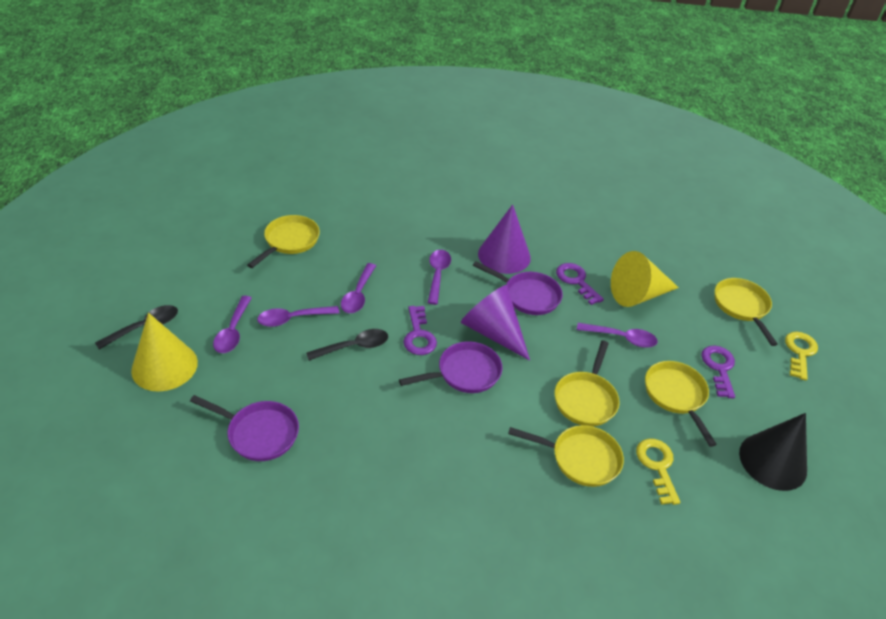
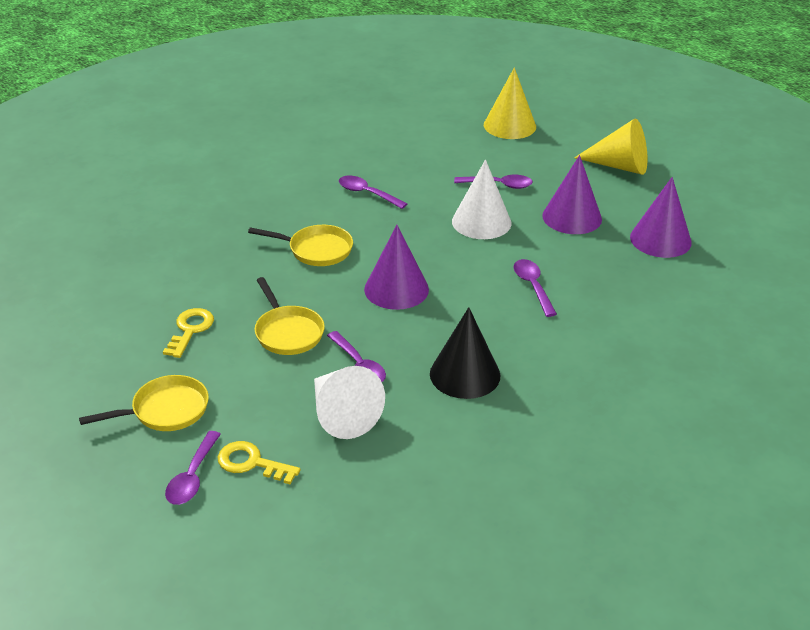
black spoon: 2 -> 0
purple cone: 2 -> 3
purple key: 3 -> 0
purple pan: 3 -> 0
white cone: 0 -> 2
yellow pan: 5 -> 3

